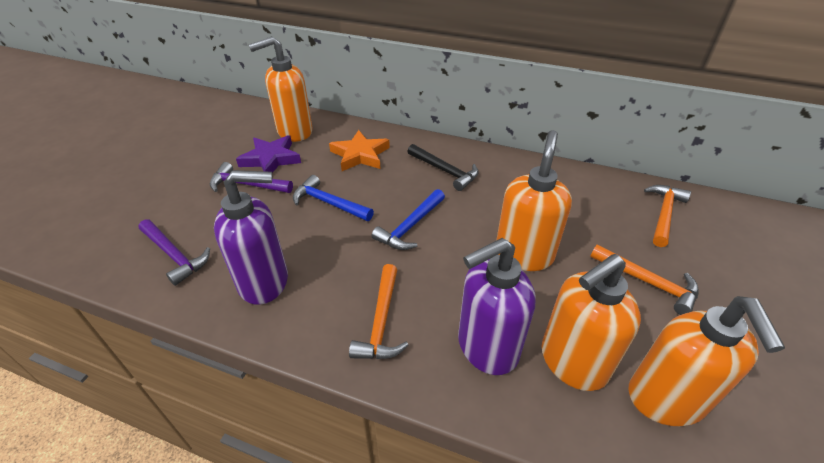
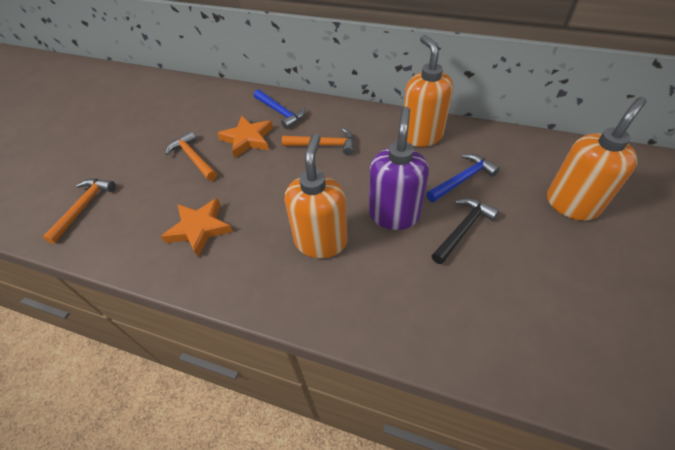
orange soap dispenser: 4 -> 3
orange star: 1 -> 2
purple hammer: 2 -> 0
purple soap dispenser: 2 -> 1
purple star: 1 -> 0

